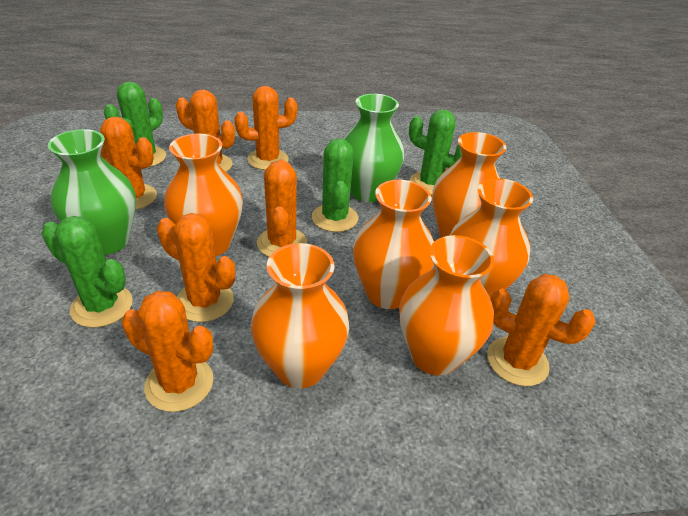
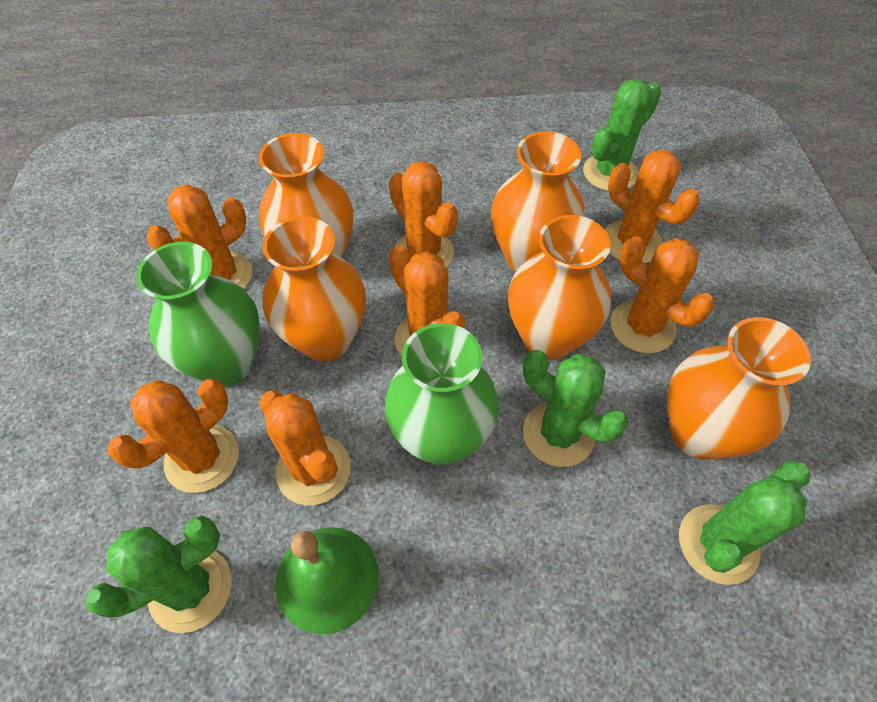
green bell: 0 -> 1
orange vase: 6 -> 5

